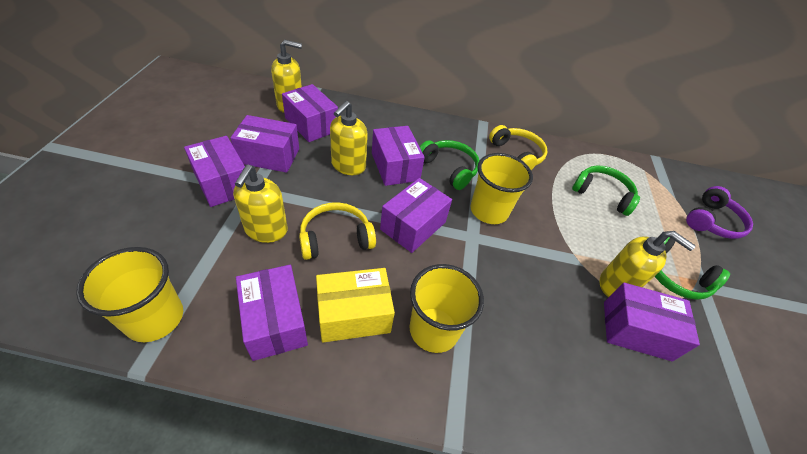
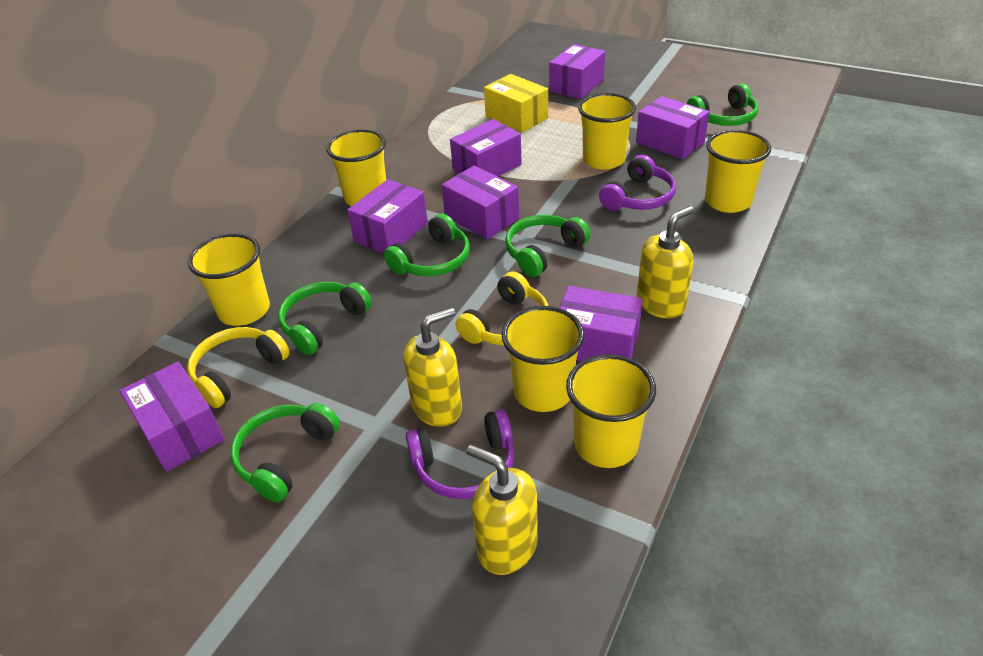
green headphones: 3 -> 5
purple headphones: 1 -> 2
yellow cup: 3 -> 6
yellow soap dispenser: 4 -> 3

